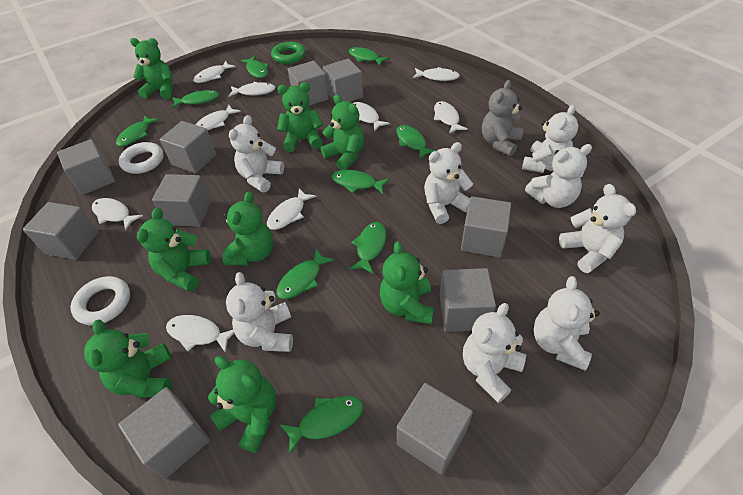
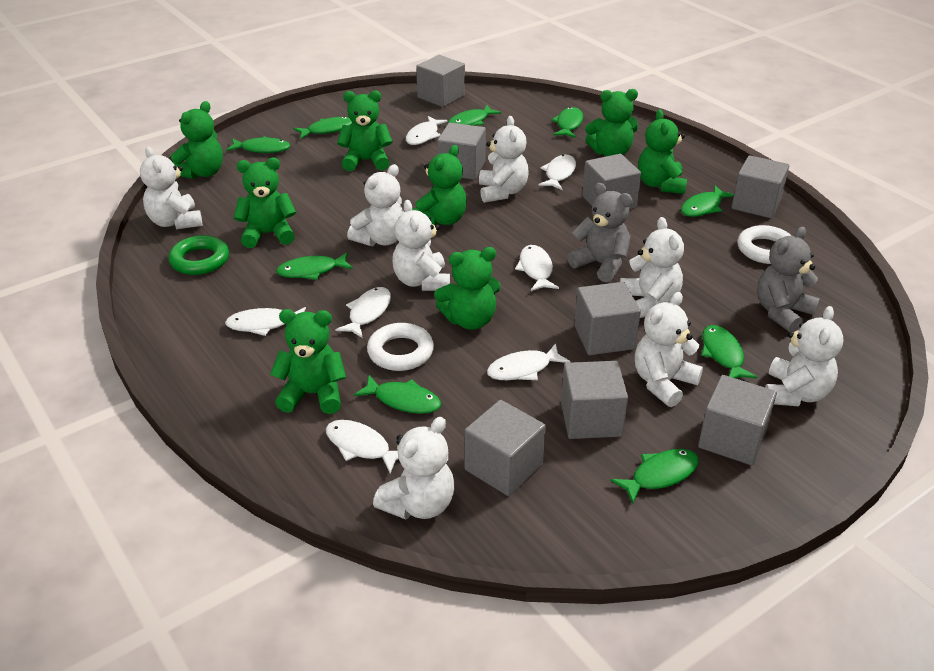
grey cube: 10 -> 8
grey teddy bear: 1 -> 2
white fish: 9 -> 7

